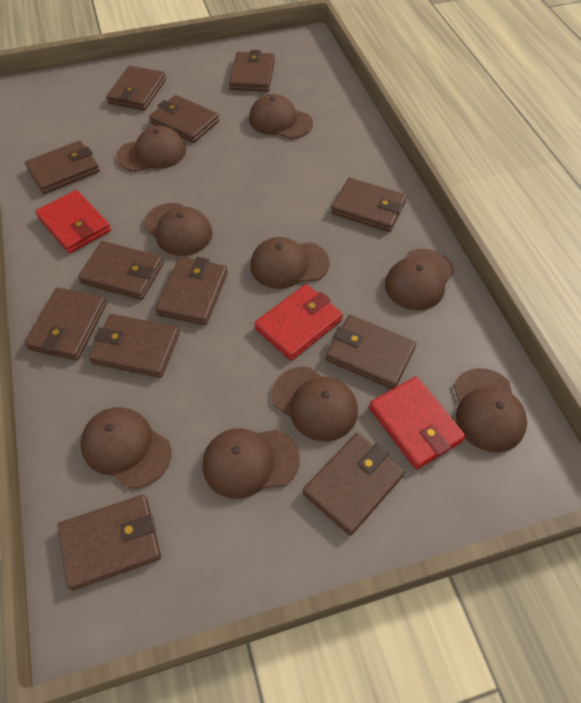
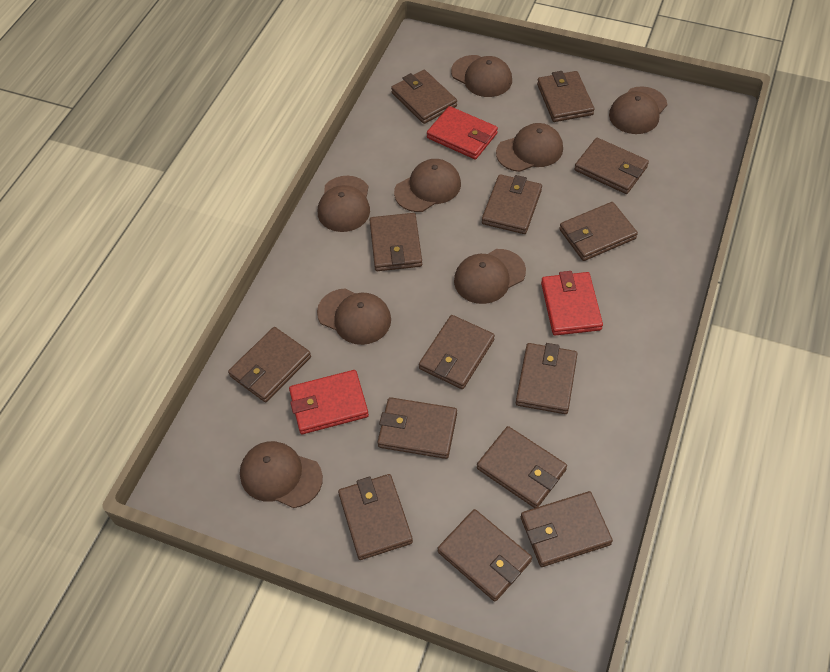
brown cap: 9 -> 8
brown wallet: 12 -> 14

